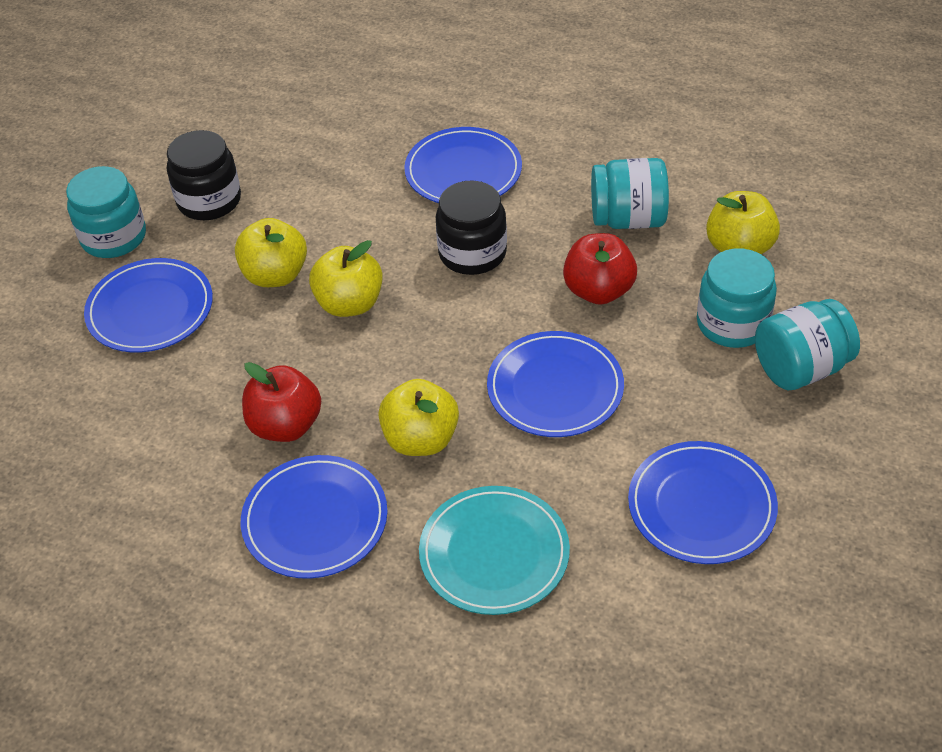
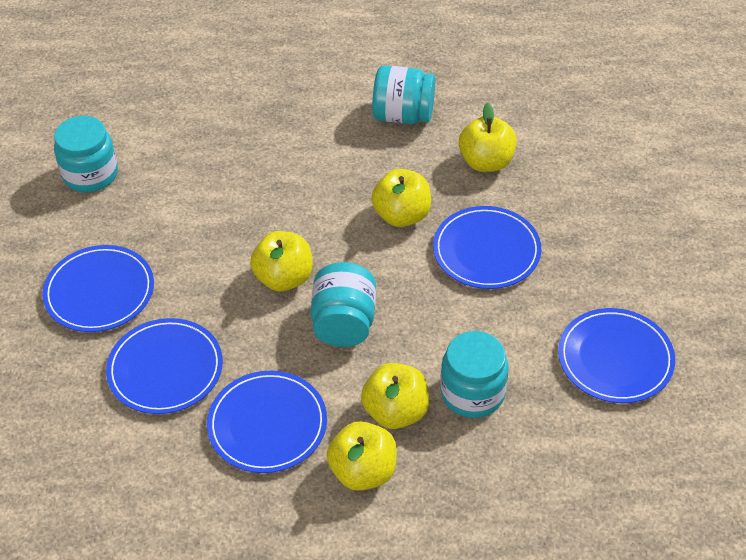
black jar: 2 -> 0
red apple: 2 -> 0
turquoise plate: 1 -> 0
yellow apple: 4 -> 5

